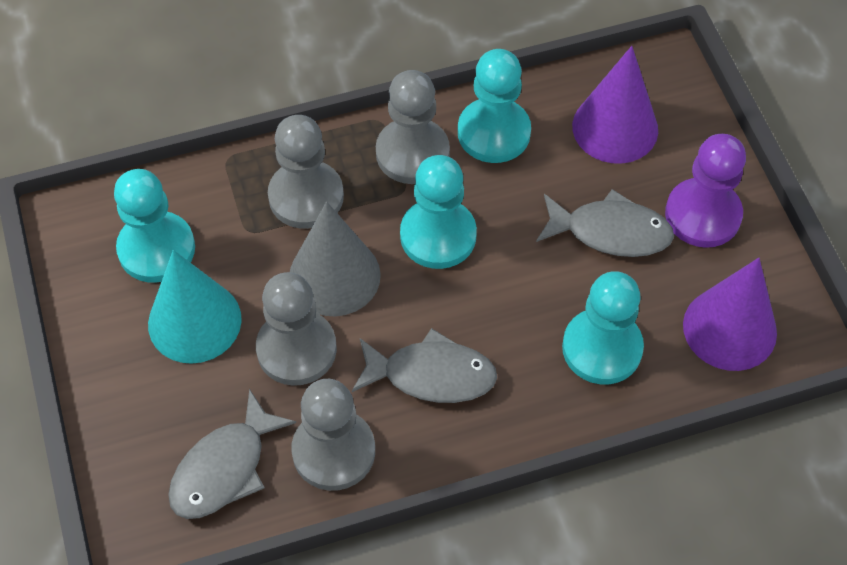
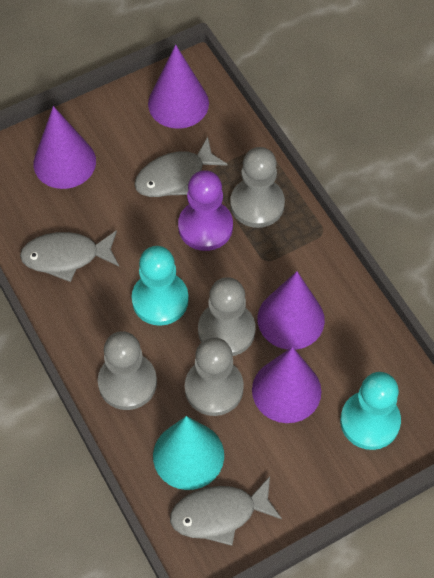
grey cone: 1 -> 0
purple cone: 2 -> 4
turquoise pawn: 4 -> 2

